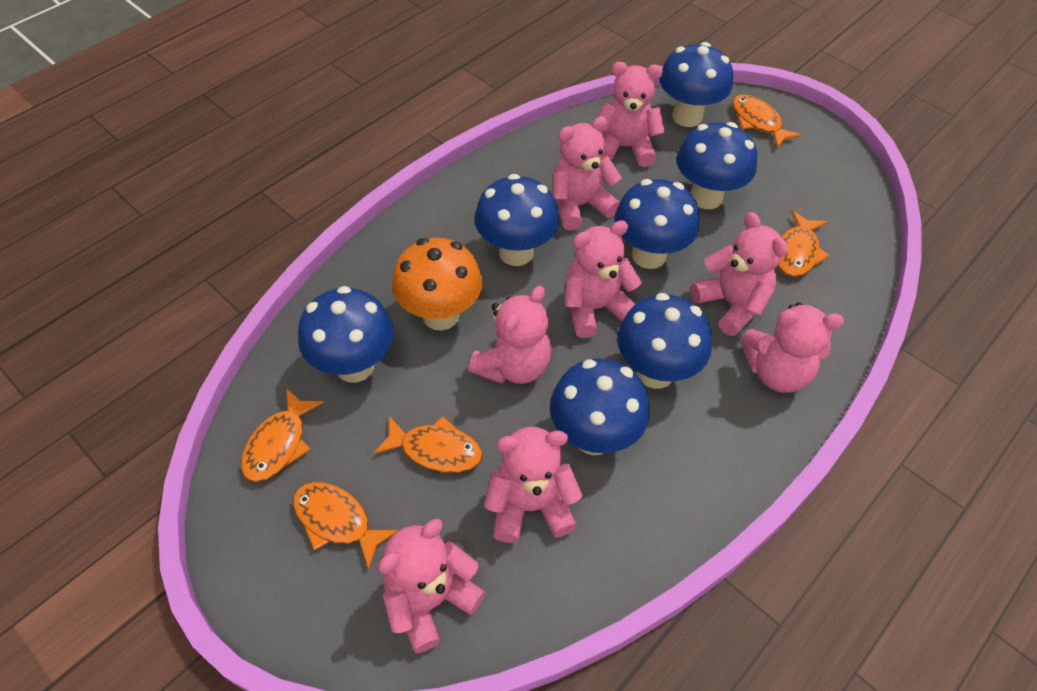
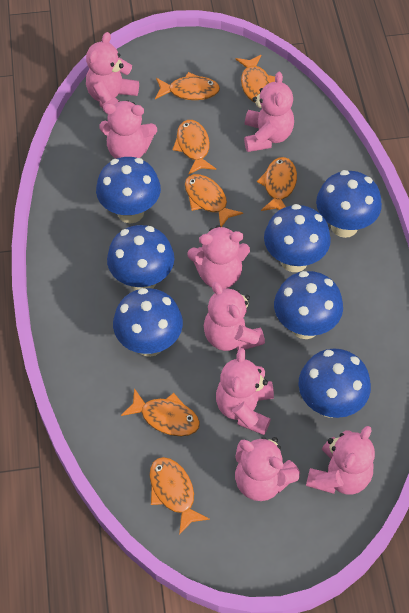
orange fish: 5 -> 7
orange mushroom: 1 -> 0

